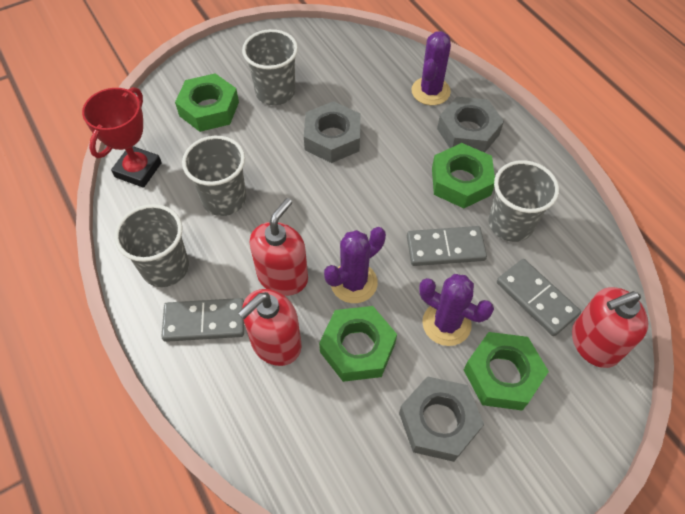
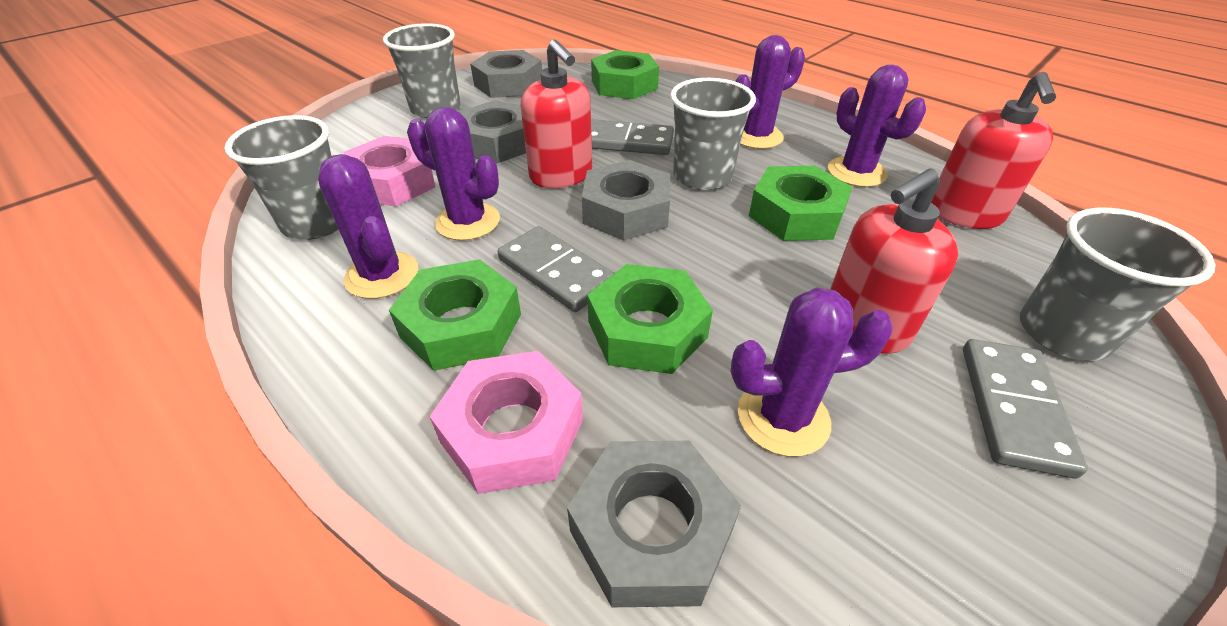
grey nut: 3 -> 4
pink nut: 0 -> 2
purple cactus: 3 -> 5
red trophy: 1 -> 0

